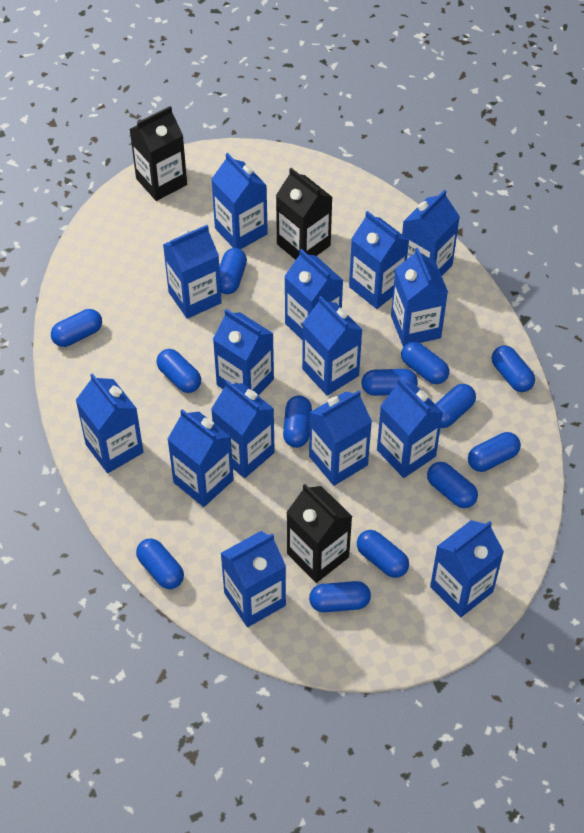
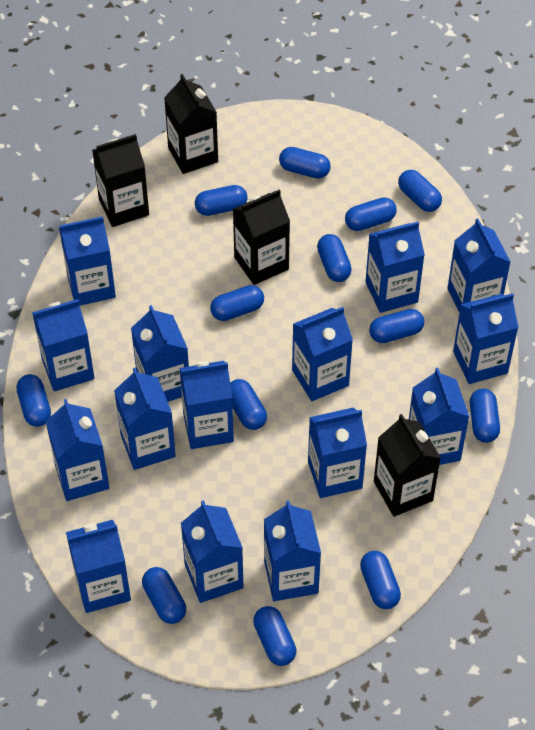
black carton: 3 -> 4

